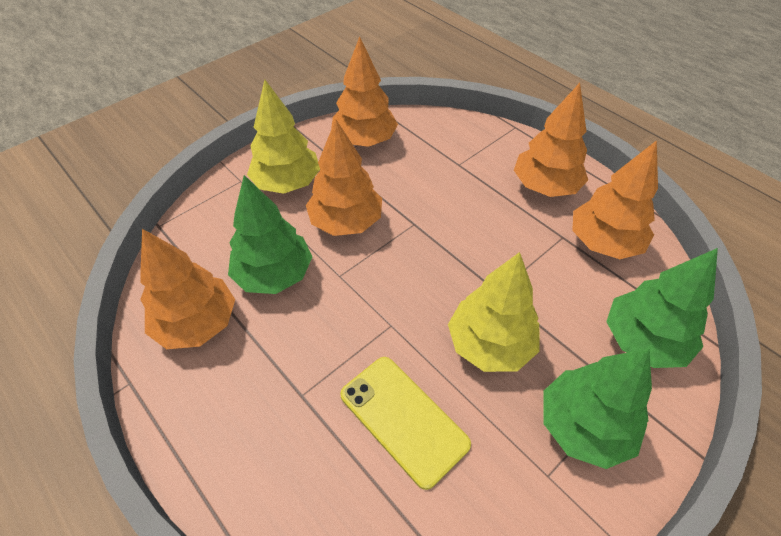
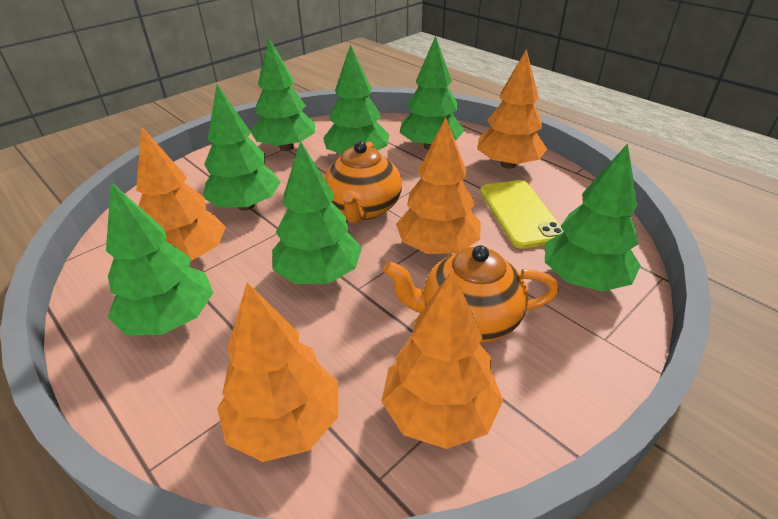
green tree: 3 -> 7
orange teapot: 0 -> 2
yellow tree: 2 -> 0

